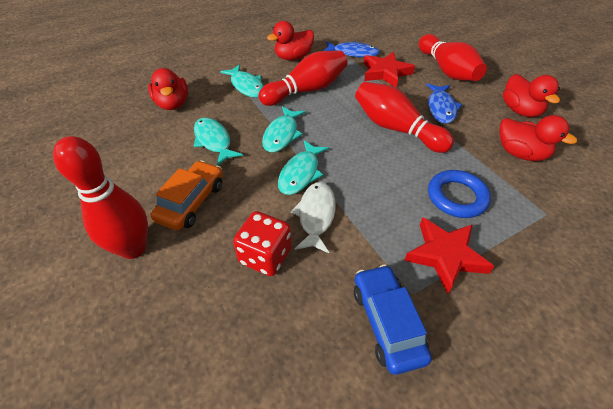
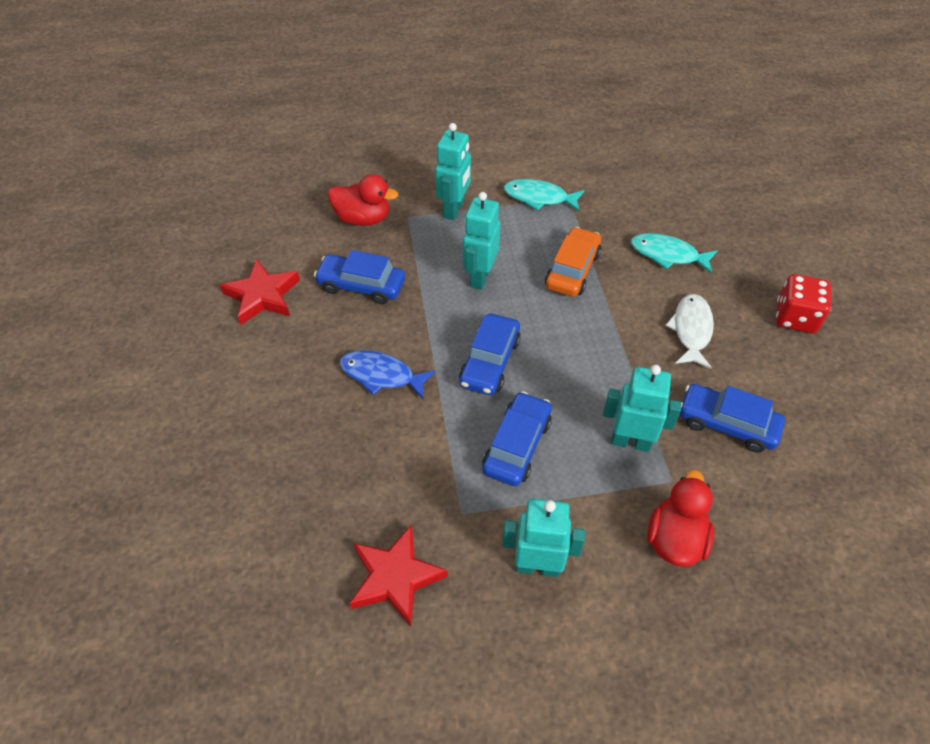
blue car: 1 -> 4
blue fish: 2 -> 1
blue ring: 1 -> 0
red bowling pin: 4 -> 0
red duck: 4 -> 2
turquoise fish: 4 -> 2
turquoise robot: 0 -> 4

